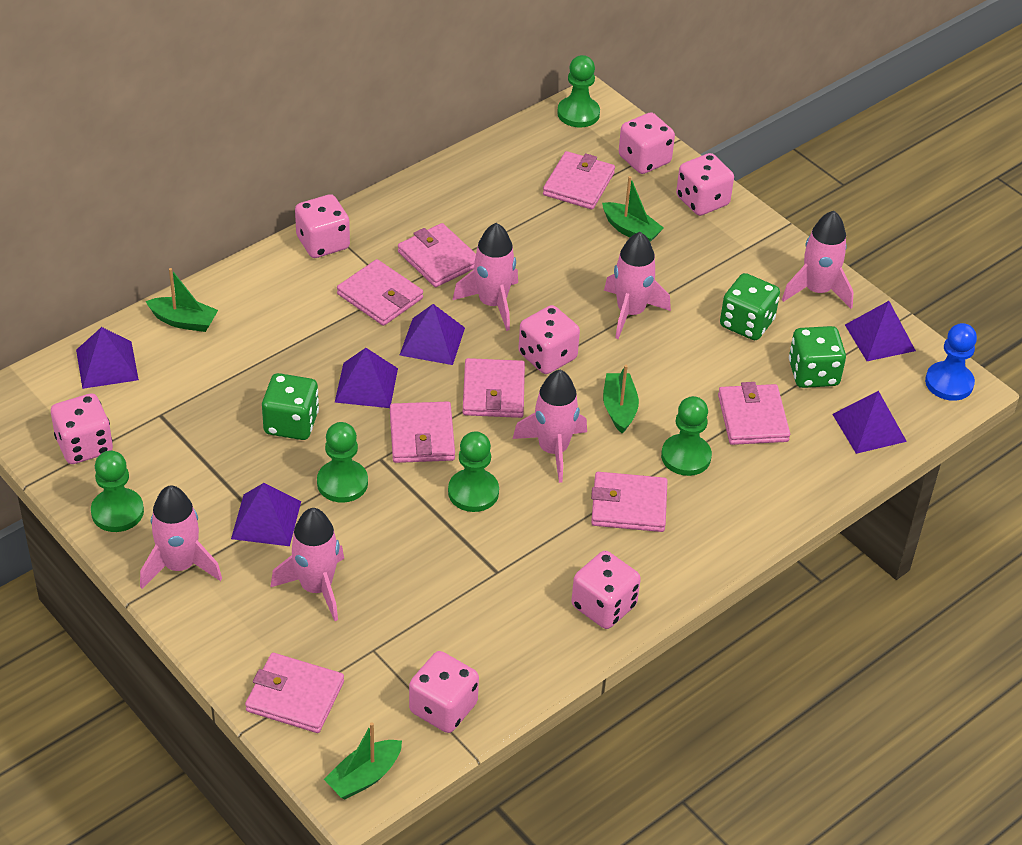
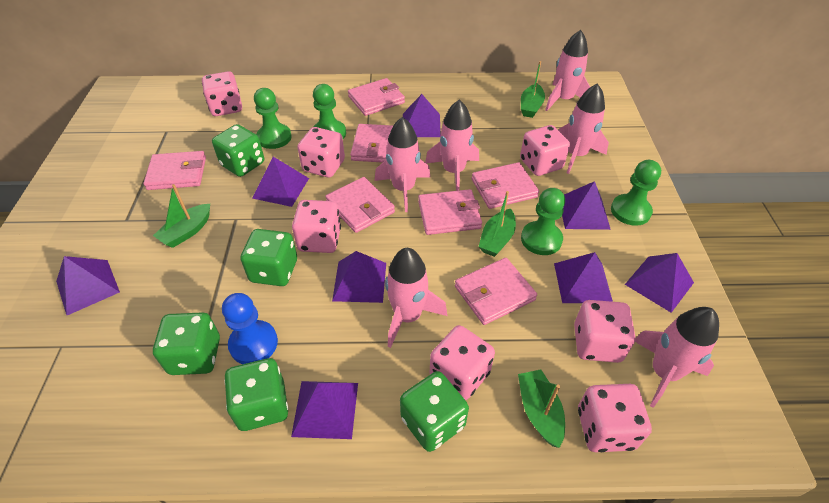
green dice: 3 -> 5
green pawn: 5 -> 4
pink wallet: 8 -> 7
purple pyramid: 6 -> 8

